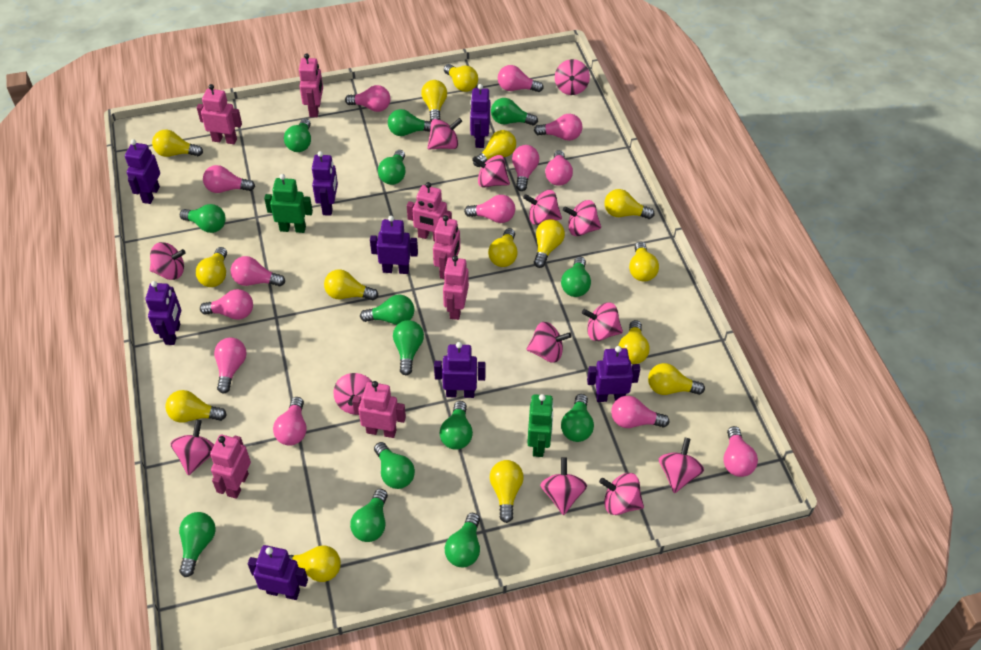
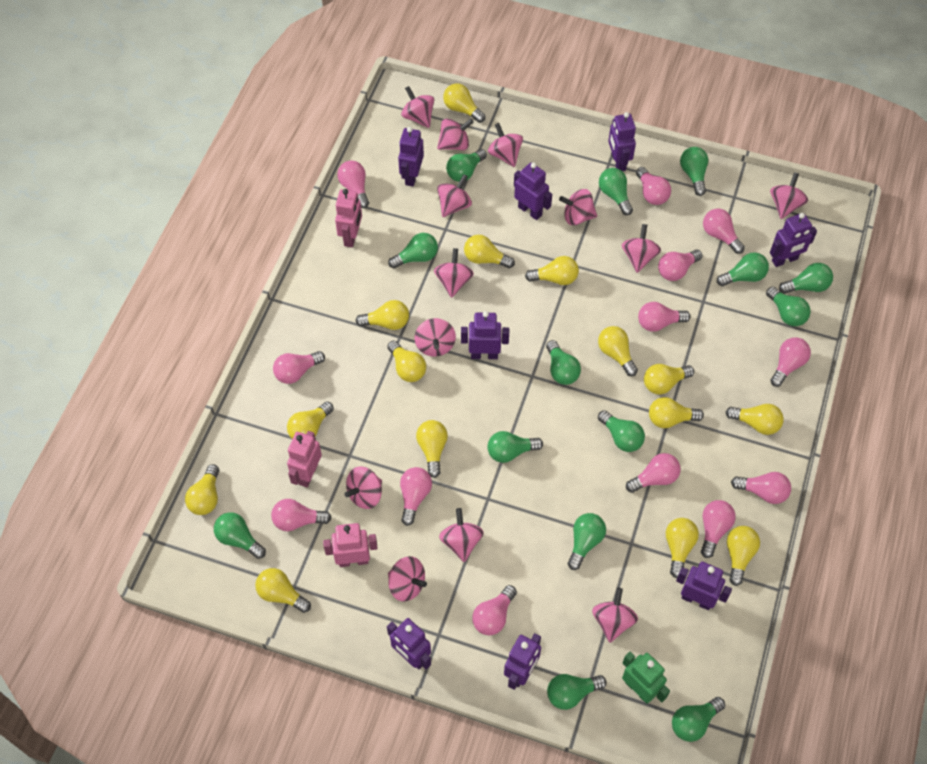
green robot: 2 -> 1
pink robot: 7 -> 3

